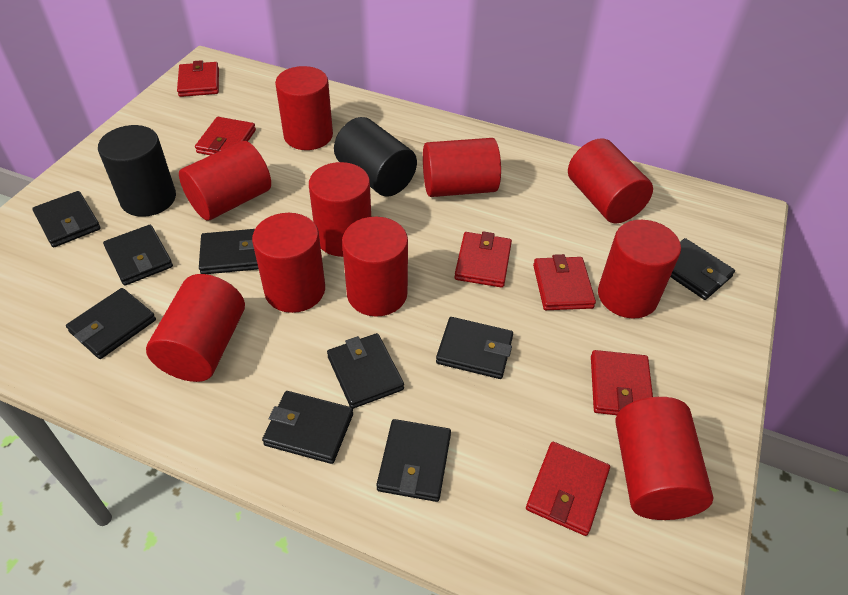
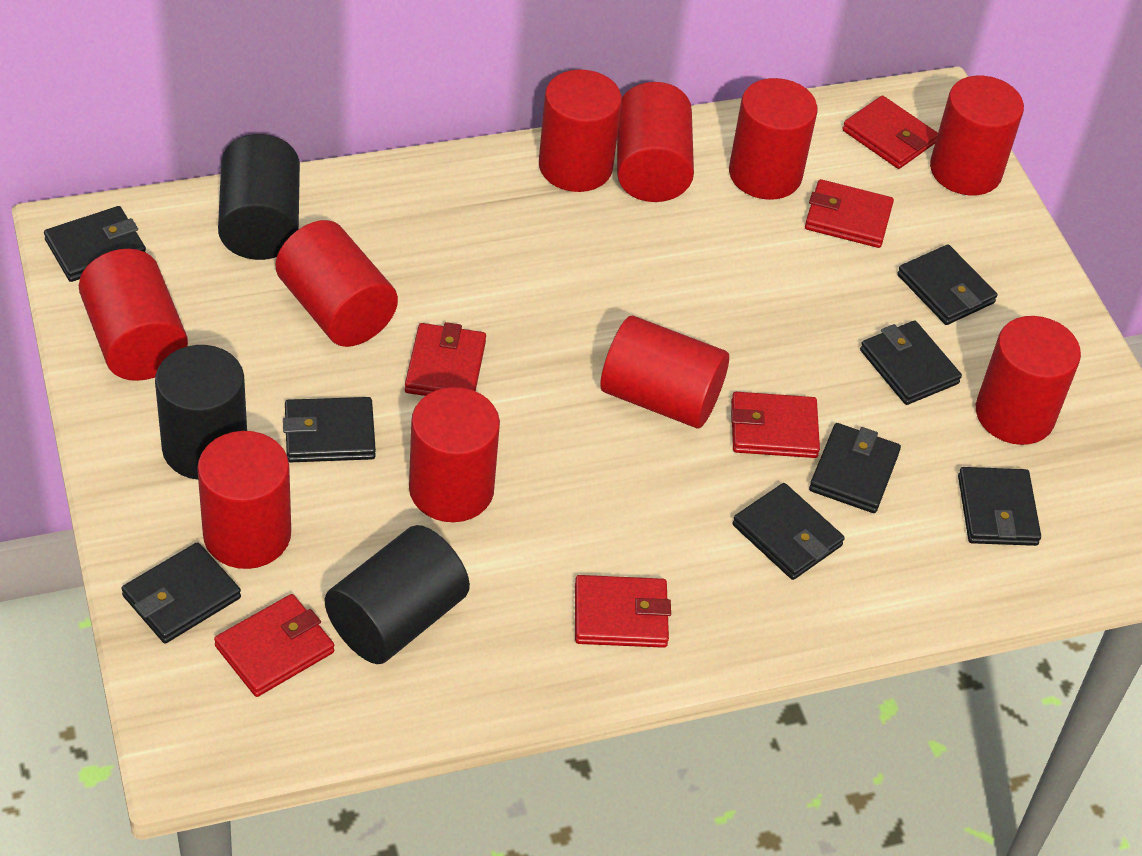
black cylinder: 2 -> 3
black wallet: 9 -> 8

